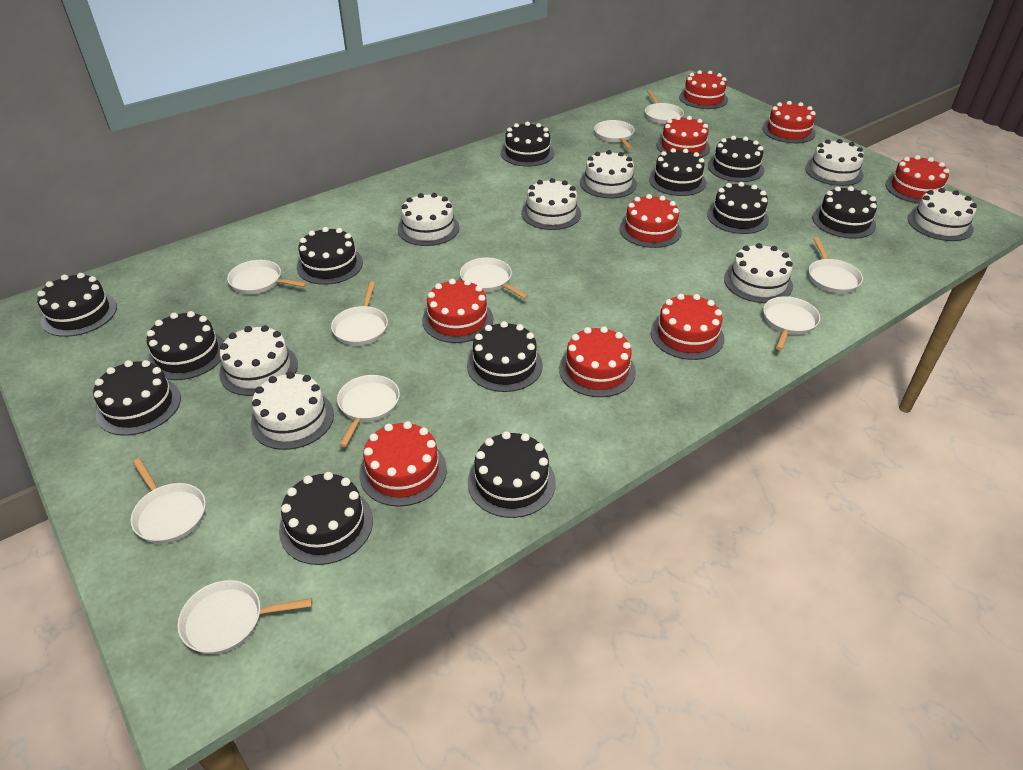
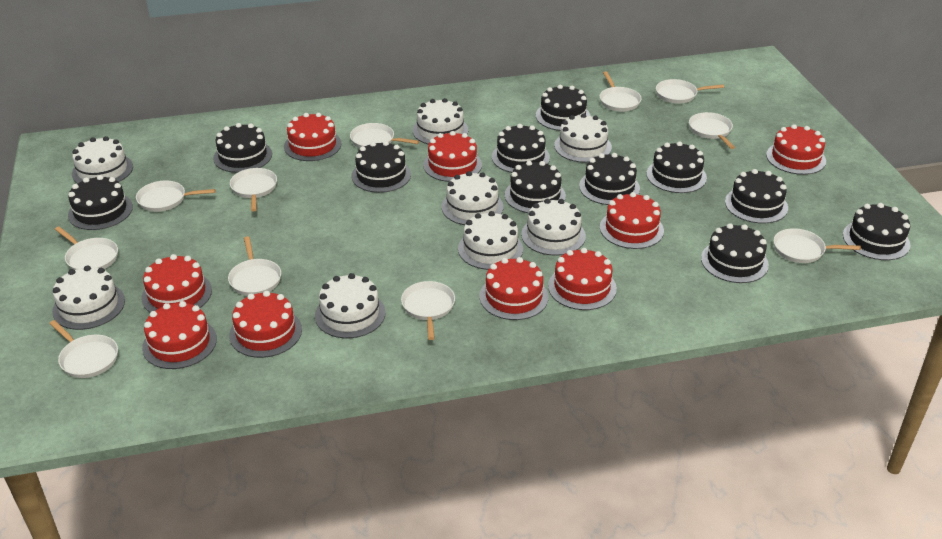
black cake: 12 -> 11
white pan: 10 -> 11

